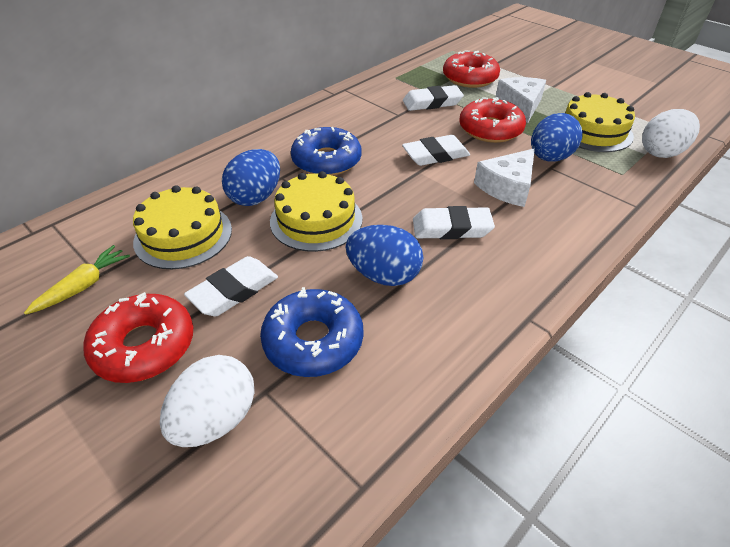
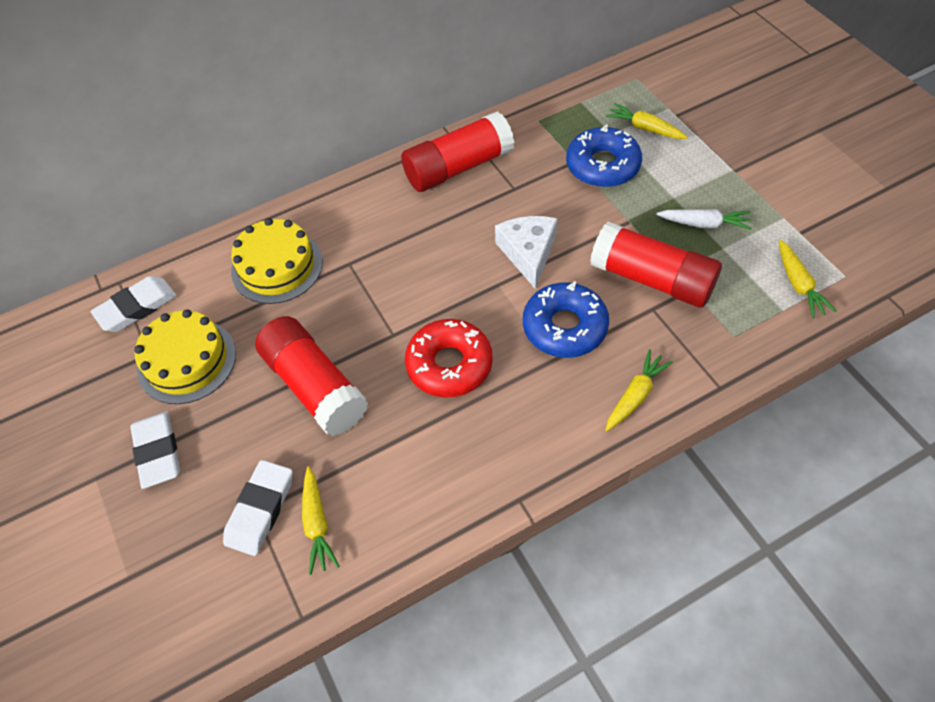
blue egg: 3 -> 0
red donut: 3 -> 1
red glue stick: 0 -> 3
white carrot: 0 -> 1
white cheese: 2 -> 1
white egg: 2 -> 0
white eraser: 4 -> 3
yellow cake: 3 -> 2
yellow carrot: 1 -> 4

